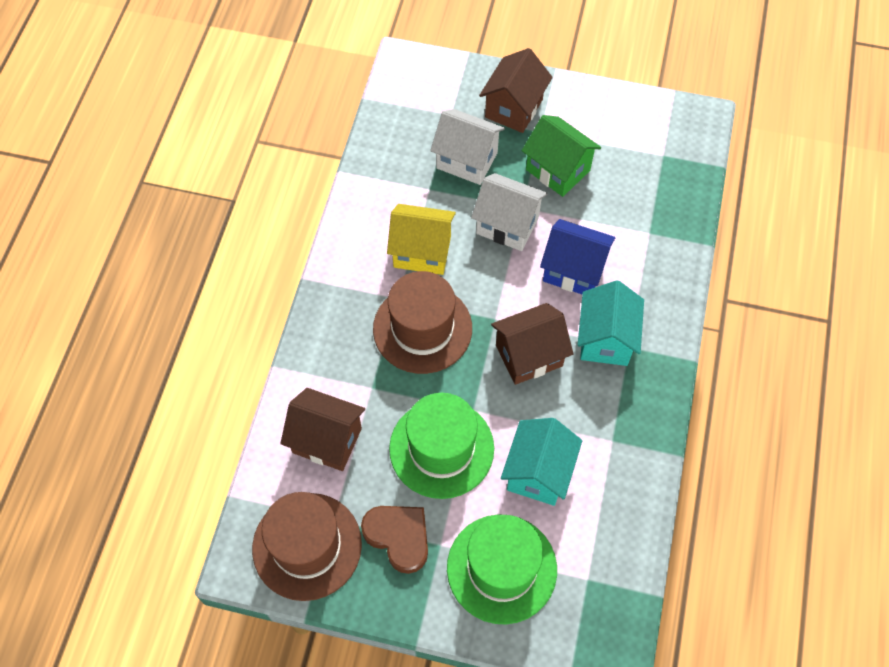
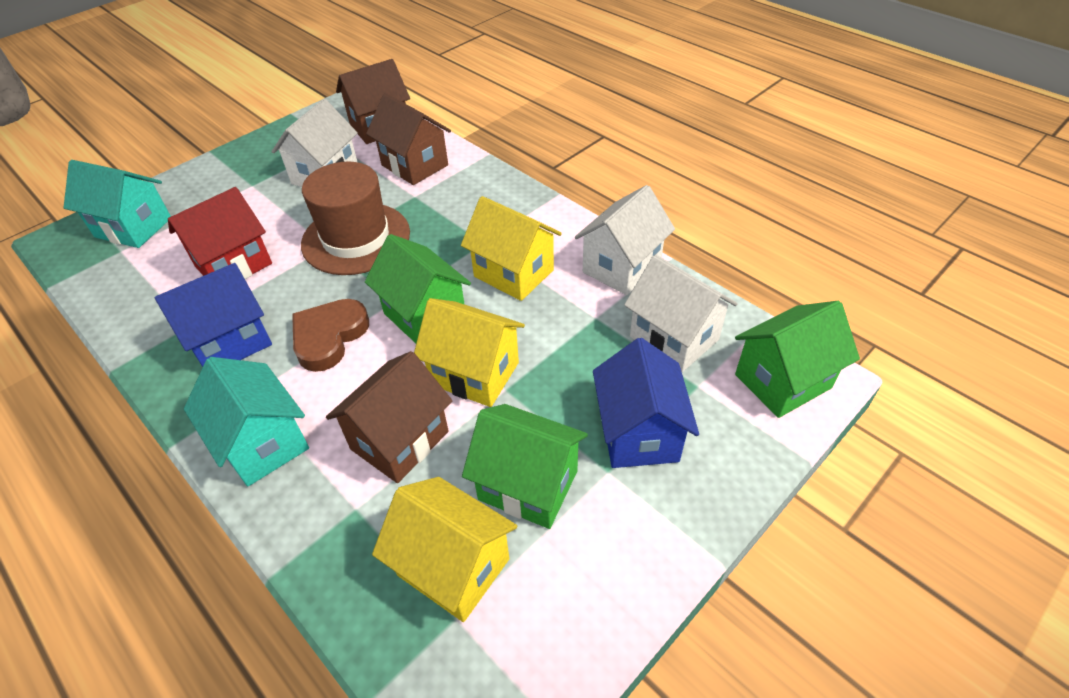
blue house: 1 -> 2
brown hat: 2 -> 1
green hat: 2 -> 0
green house: 1 -> 3
red house: 0 -> 1
white house: 2 -> 3
yellow house: 1 -> 3

